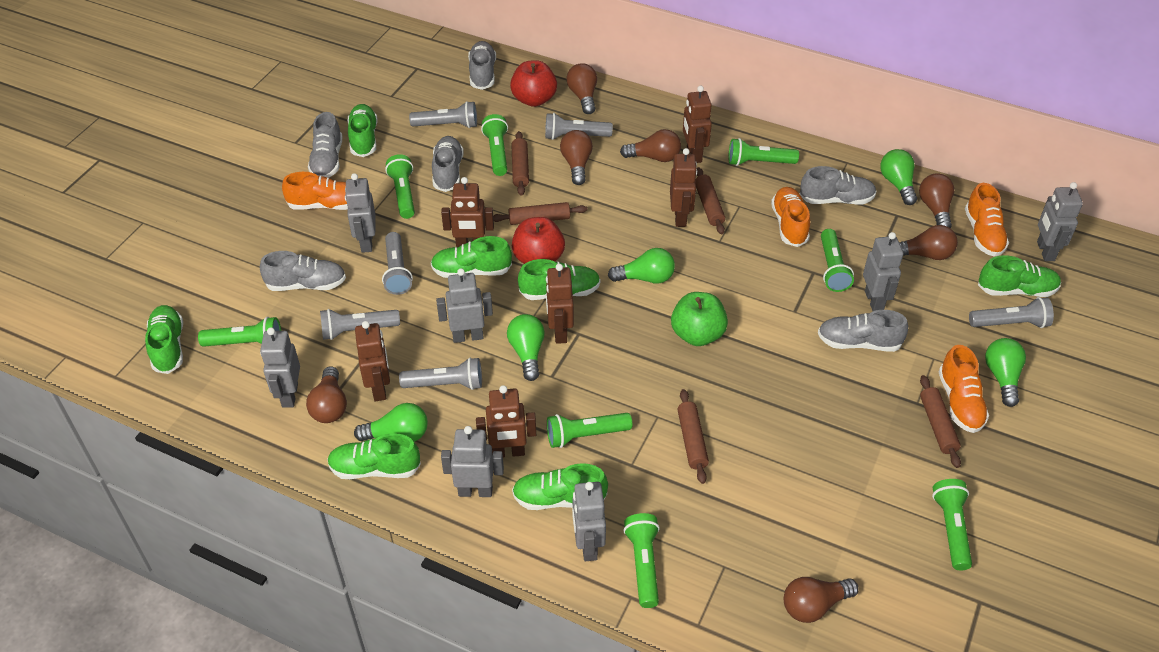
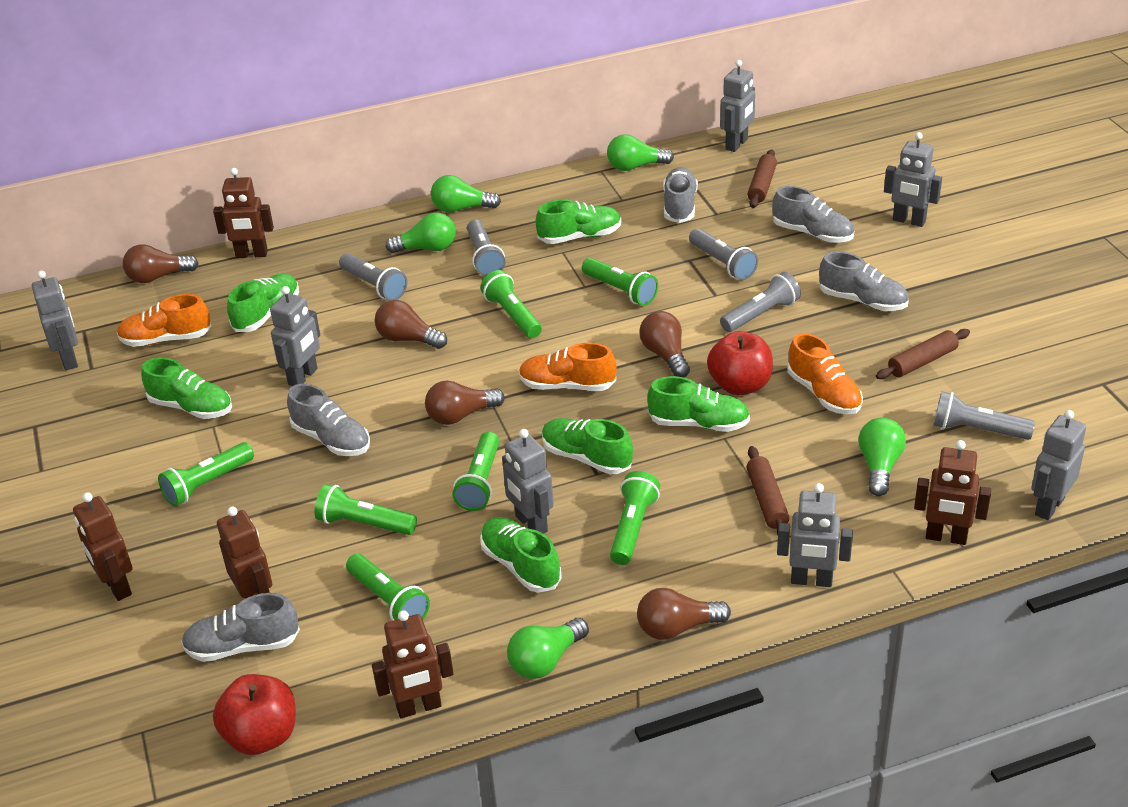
brown light bulb: 7 -> 5
brown robot: 6 -> 5
brown rolling pin: 5 -> 3
green apple: 1 -> 0
green flashlight: 8 -> 7
green shoe: 7 -> 6
grey flashlight: 6 -> 5
grey shoe: 6 -> 5
orange shoe: 4 -> 3

